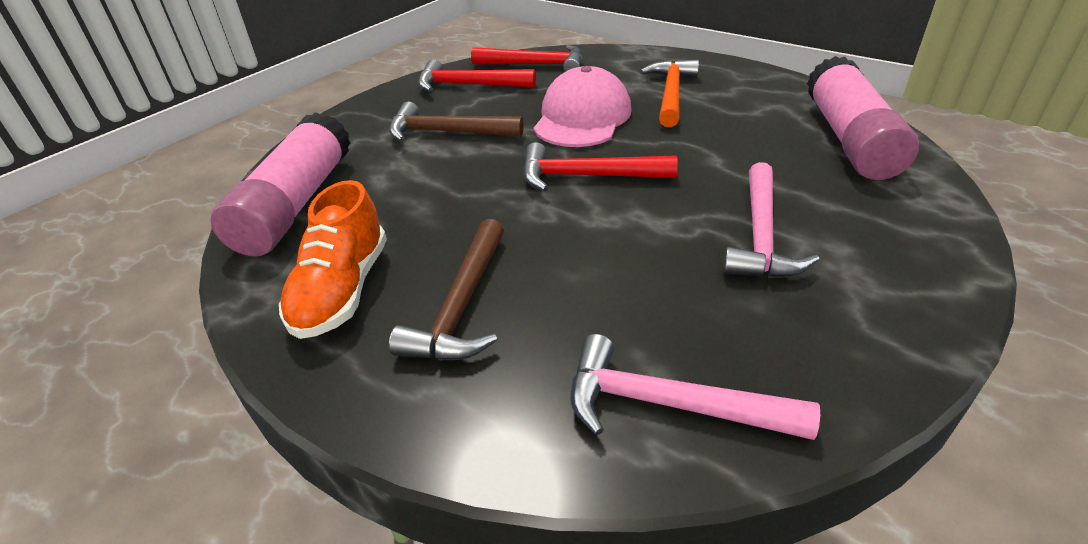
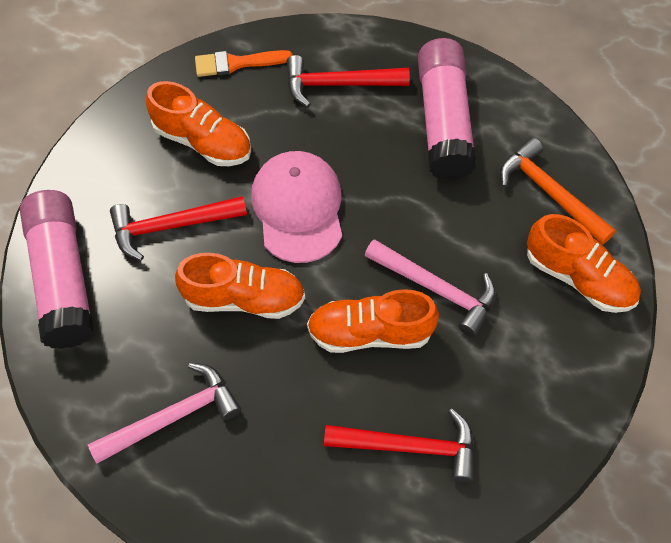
brown hammer: 2 -> 0
orange brush: 0 -> 1
orange shoe: 1 -> 4

